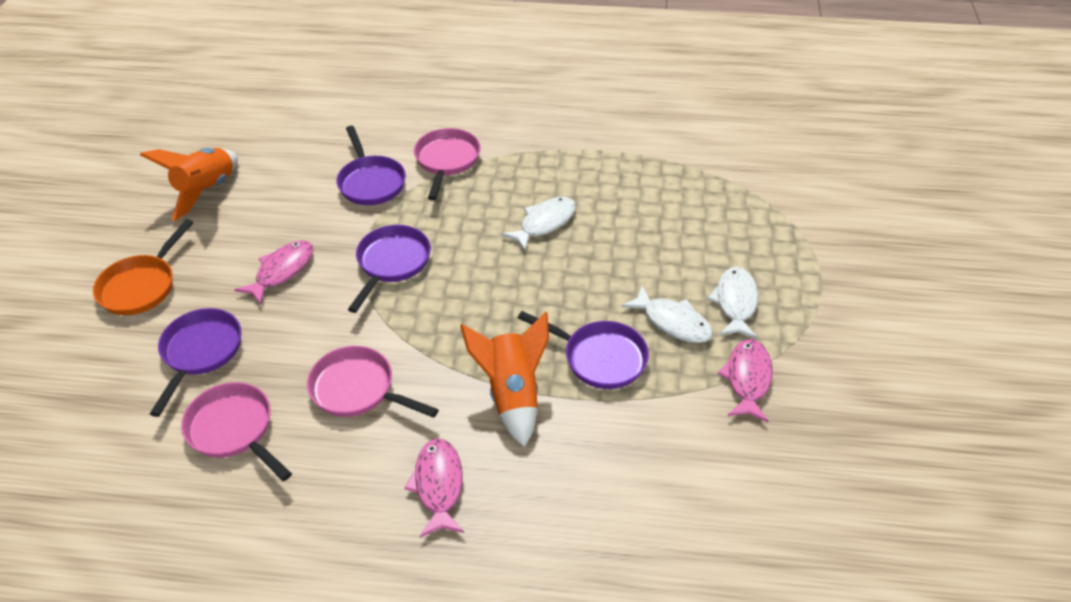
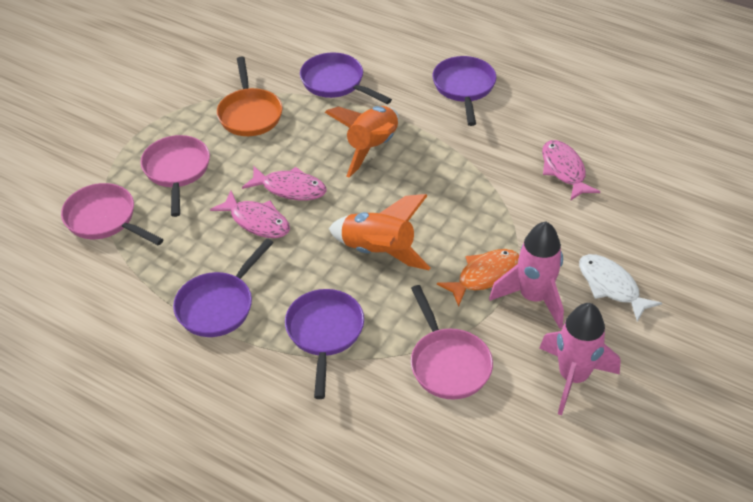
orange fish: 0 -> 1
pink rocket: 0 -> 2
white fish: 3 -> 1

